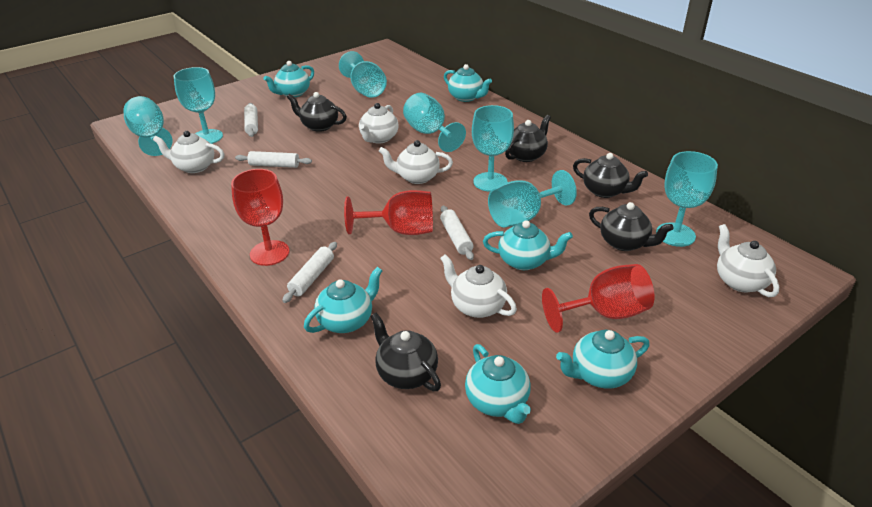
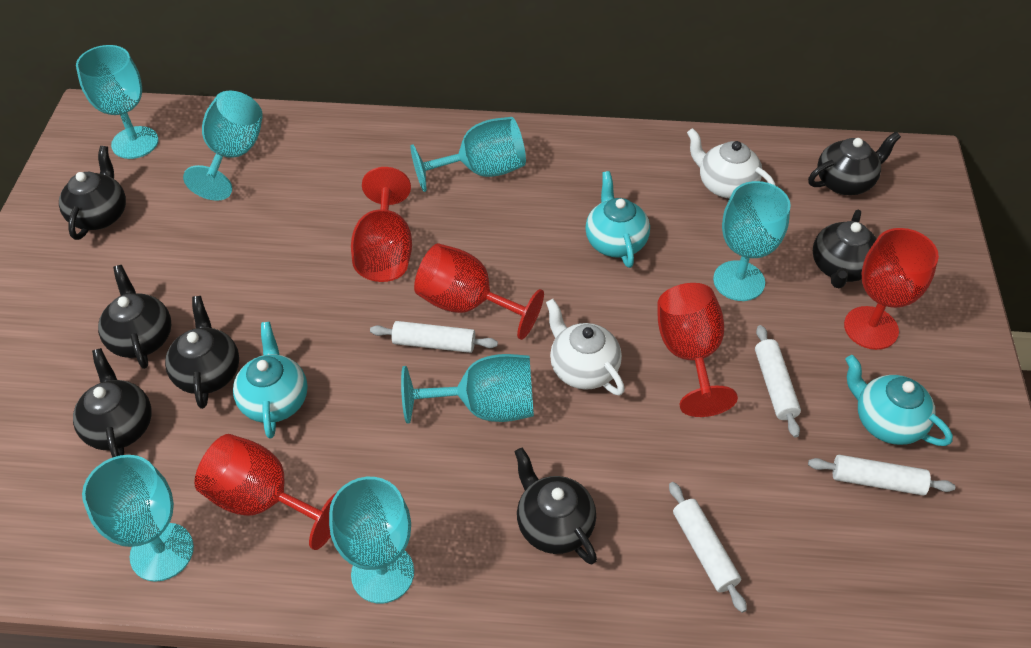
black teapot: 5 -> 7
red goblet: 3 -> 5
turquoise teapot: 6 -> 3
white teapot: 5 -> 2

